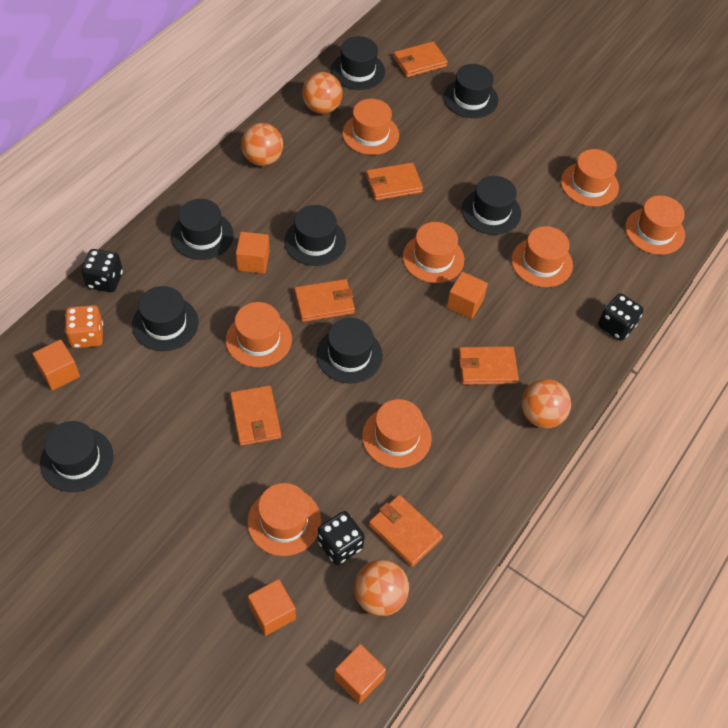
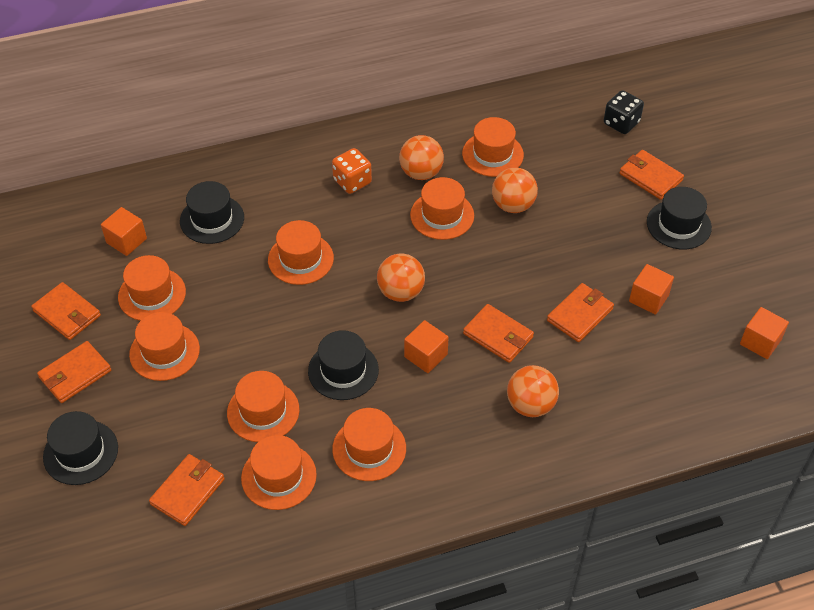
black dice: 3 -> 1
black hat: 8 -> 4
orange cube: 5 -> 4

